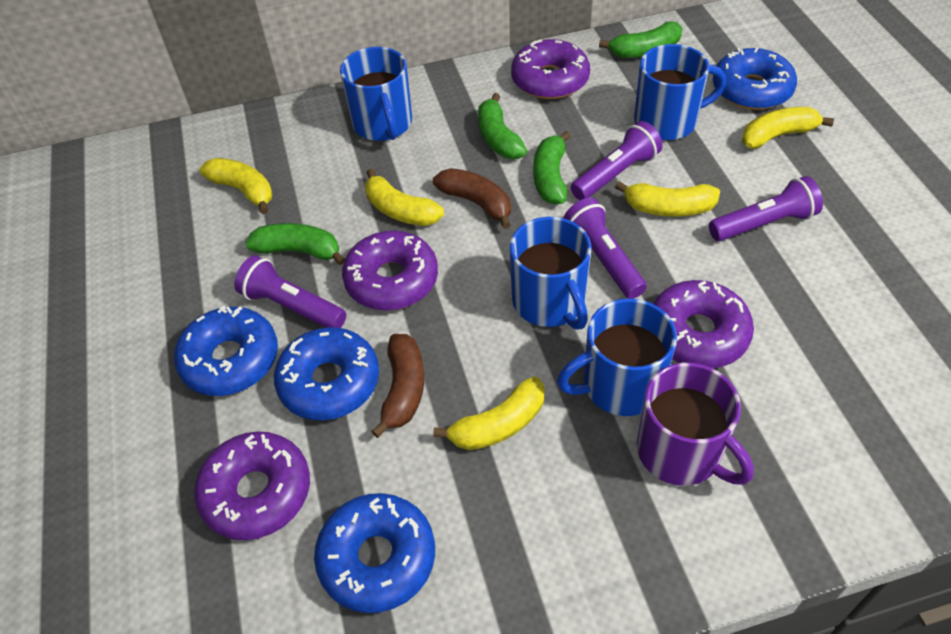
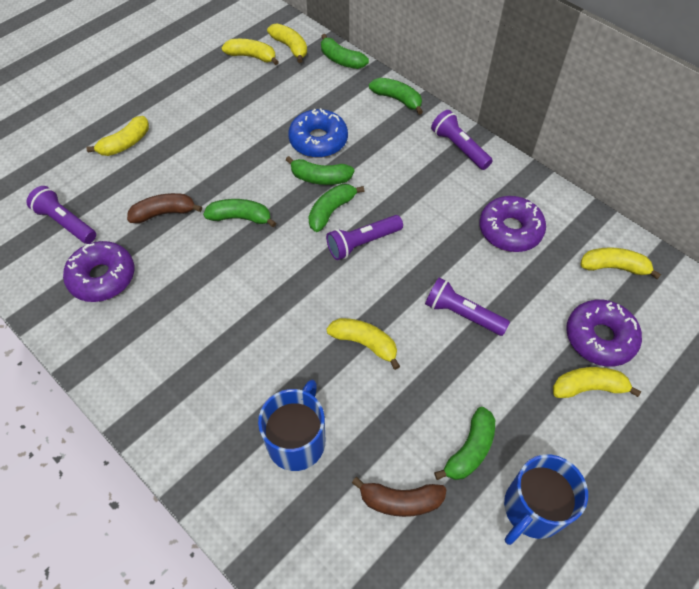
blue donut: 4 -> 1
blue mug: 4 -> 2
green banana: 4 -> 6
purple donut: 4 -> 3
purple mug: 1 -> 0
yellow banana: 5 -> 6

